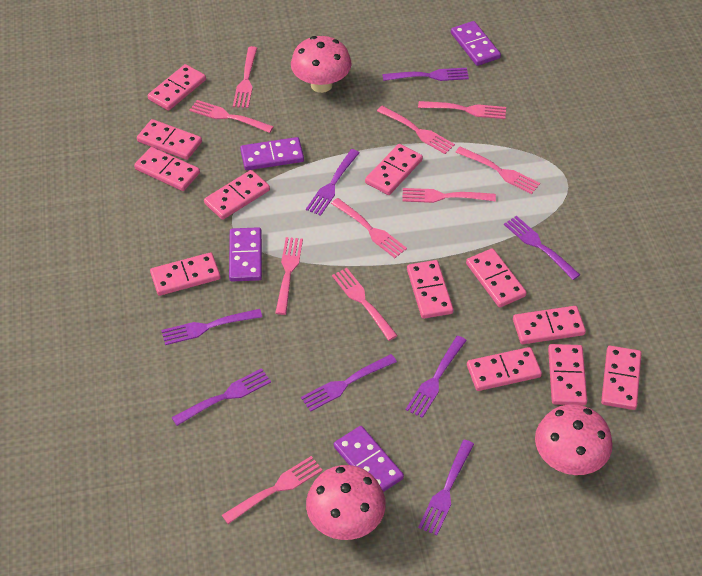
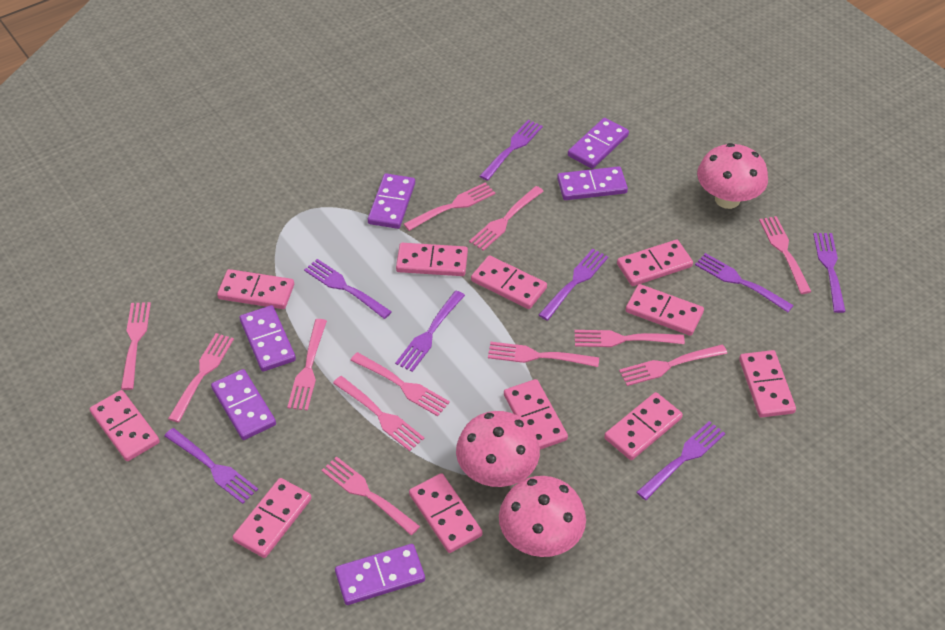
pink domino: 12 -> 11
pink fork: 10 -> 12
purple domino: 4 -> 6

